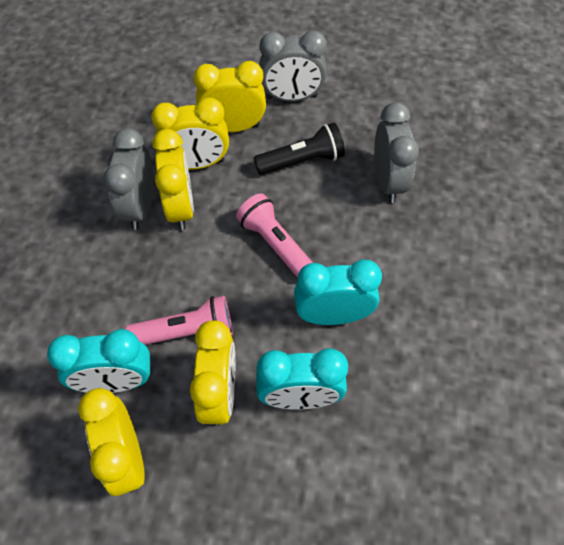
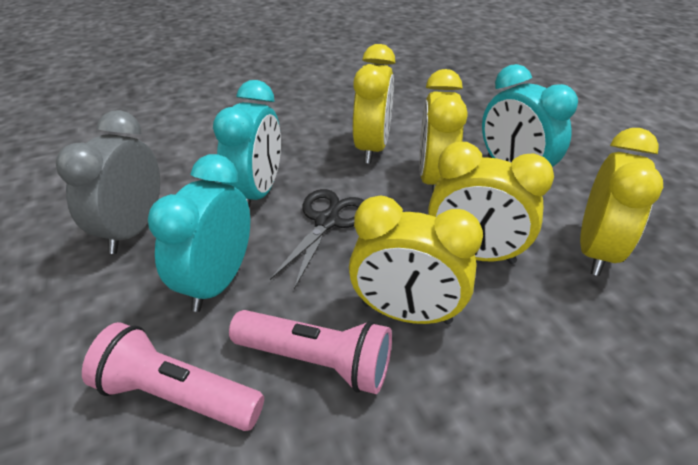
black flashlight: 1 -> 0
black scissors: 0 -> 1
grey clock: 3 -> 1

